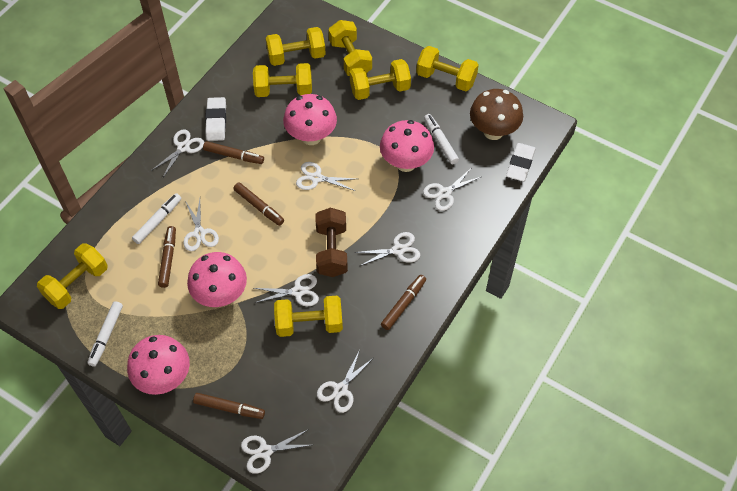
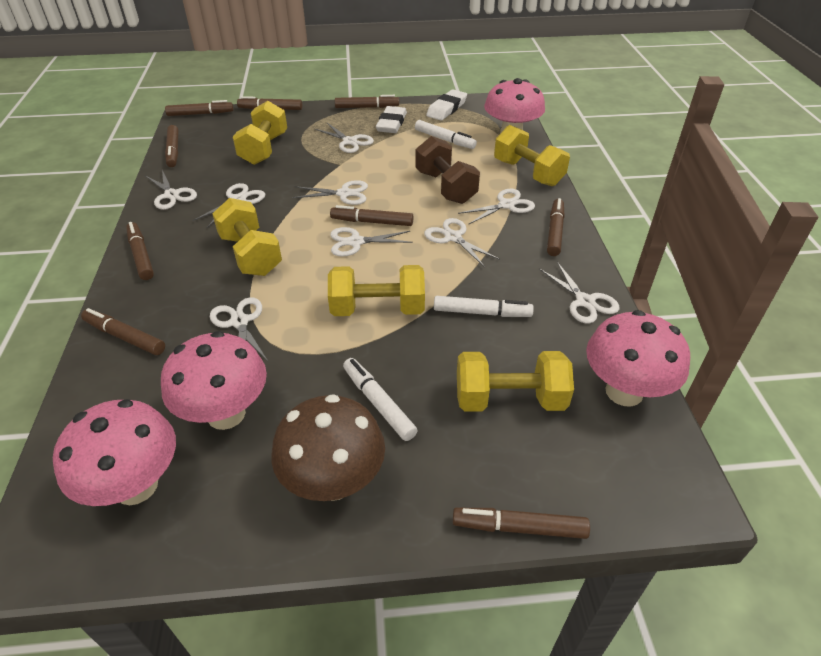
brown marker: 5 -> 9
white scissors: 8 -> 9
yellow dumbbell: 7 -> 5

